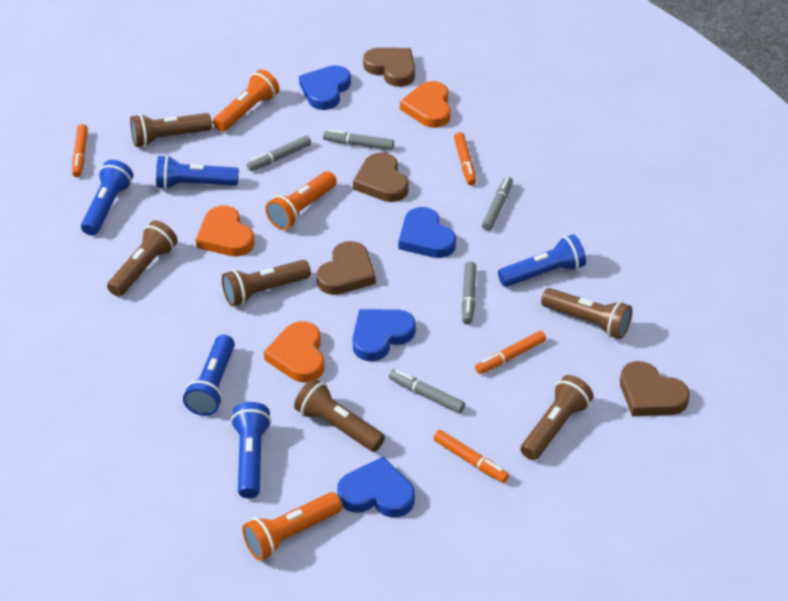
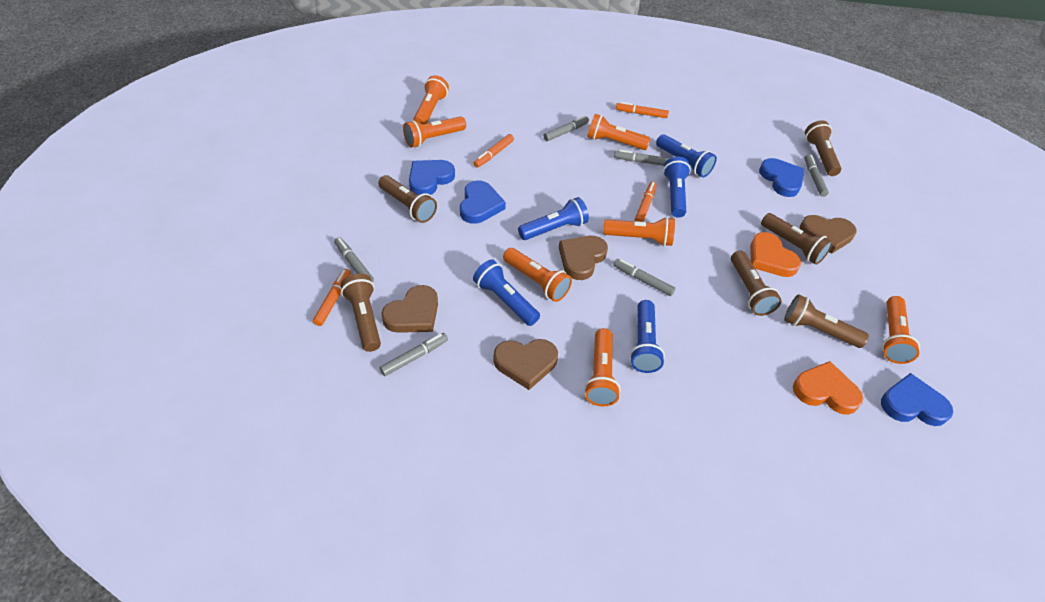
grey marker: 5 -> 6
orange flashlight: 3 -> 7
orange heart: 3 -> 2

